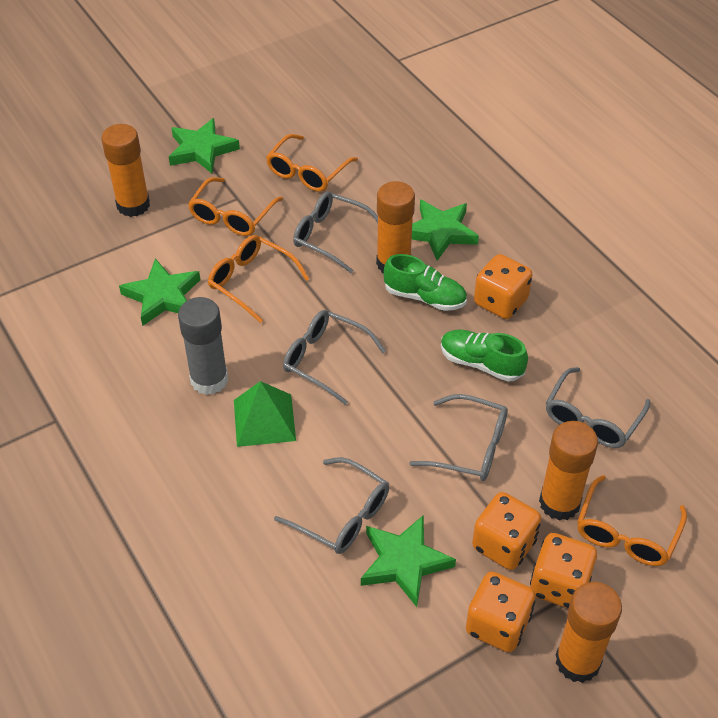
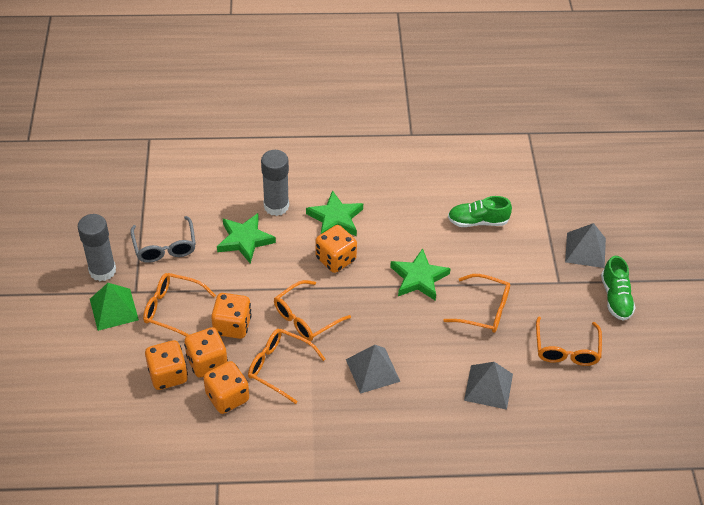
green star: 4 -> 3
grey glasses: 5 -> 1
grey glue stick: 1 -> 2
grey pyramid: 0 -> 3
orange dice: 4 -> 5
orange glasses: 4 -> 5
orange glue stick: 4 -> 0

